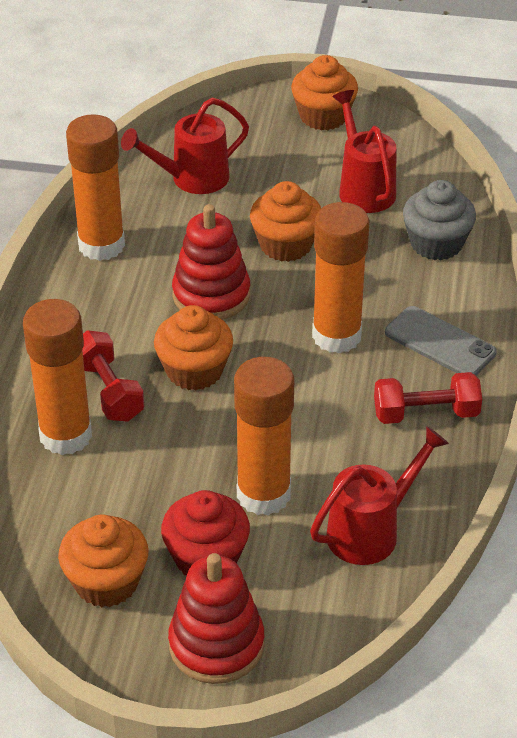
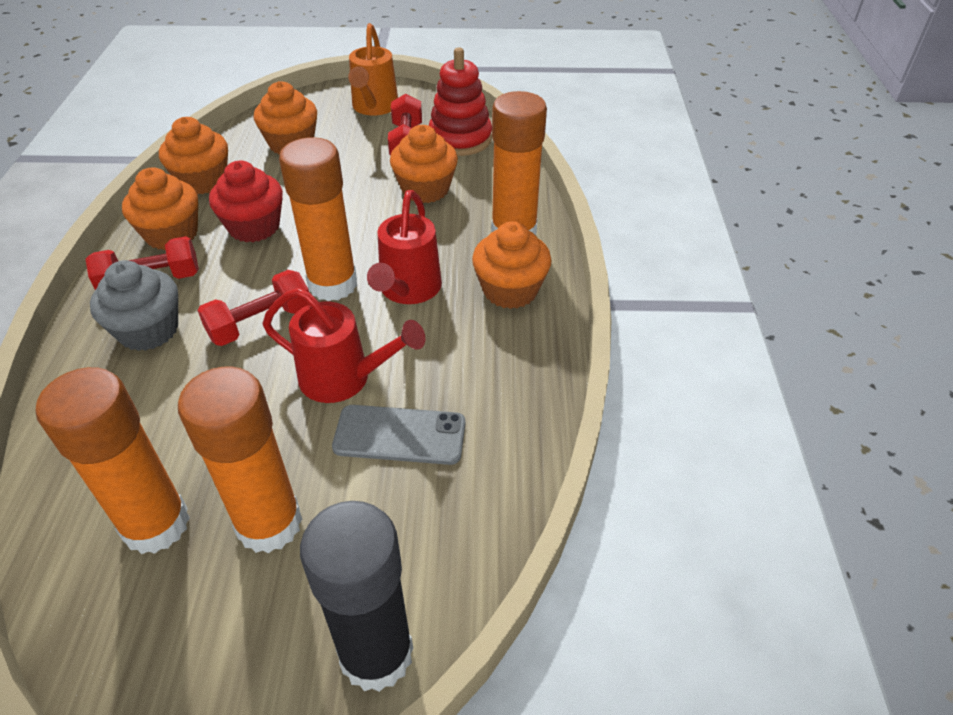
black glue stick: 0 -> 1
orange cupcake: 4 -> 5
orange watering can: 0 -> 1
red dumbbell: 2 -> 3
red stacking toy: 2 -> 1
red watering can: 3 -> 2

